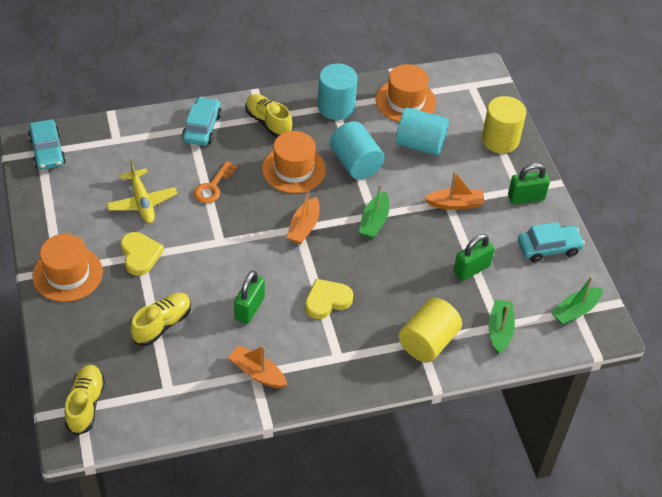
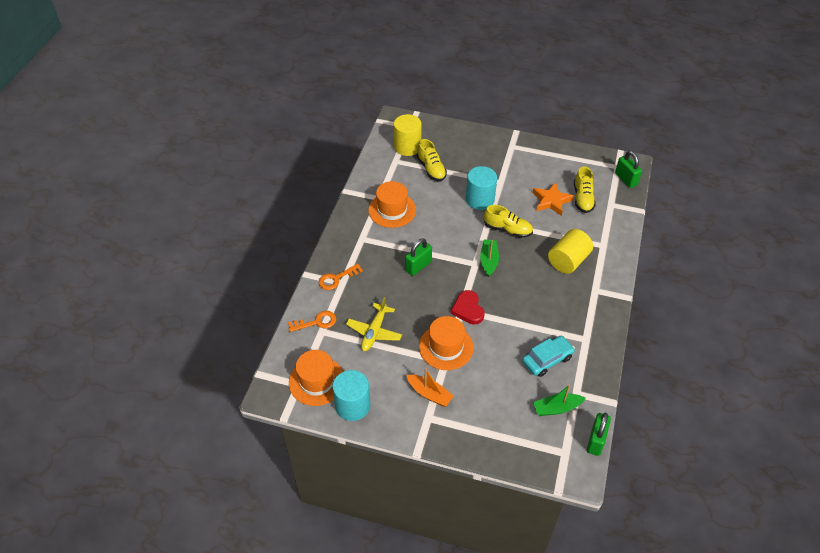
green boat: 3 -> 2
orange boat: 3 -> 1
orange key: 1 -> 2
orange star: 0 -> 1
red heart: 0 -> 1
turquoise car: 3 -> 1
turquoise cylinder: 3 -> 2
yellow heart: 2 -> 0

